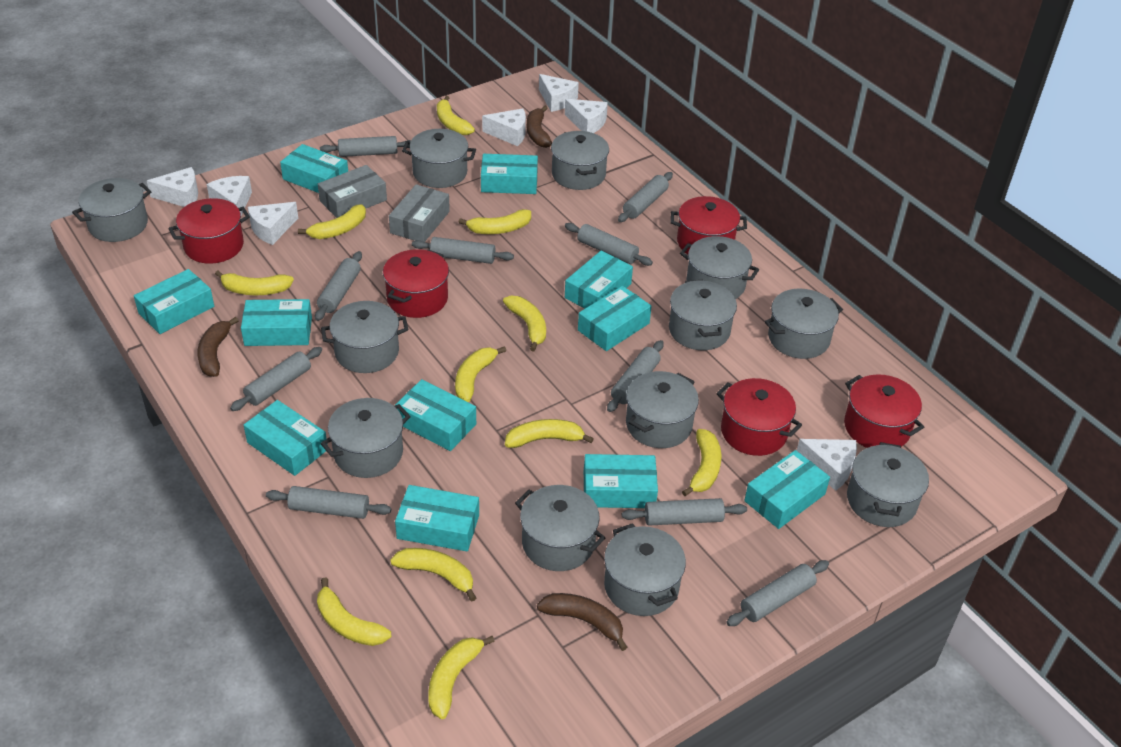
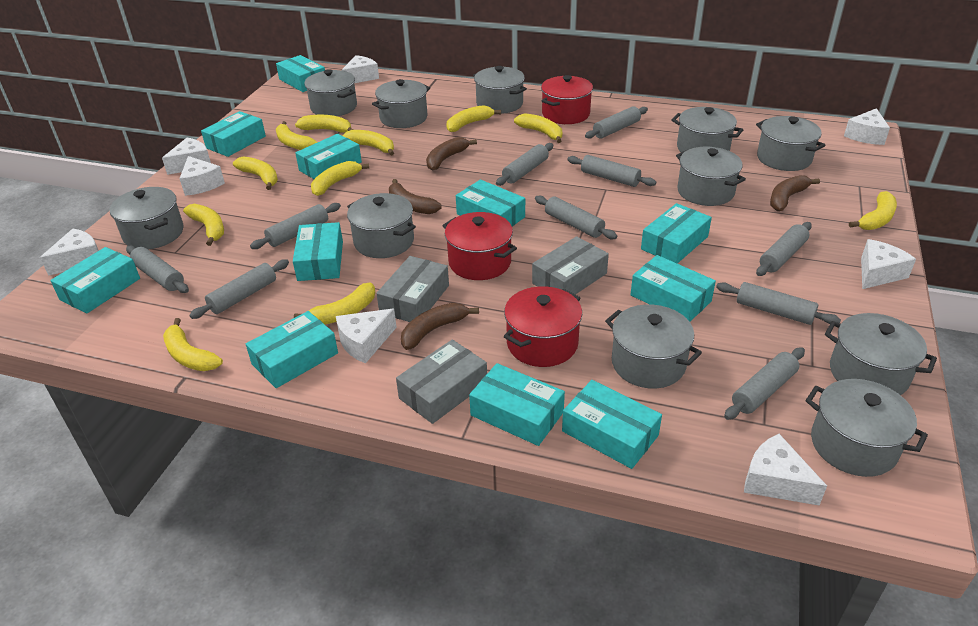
brown banana: 3 -> 4
grey box: 2 -> 3
grey pot: 12 -> 11
red pot: 5 -> 3
white cheese: 7 -> 8

